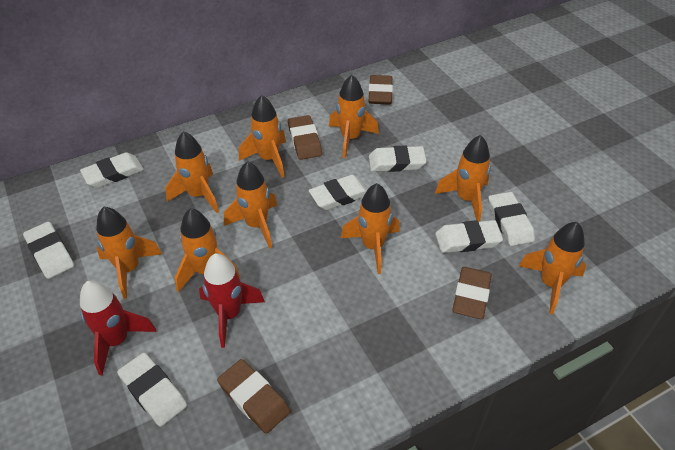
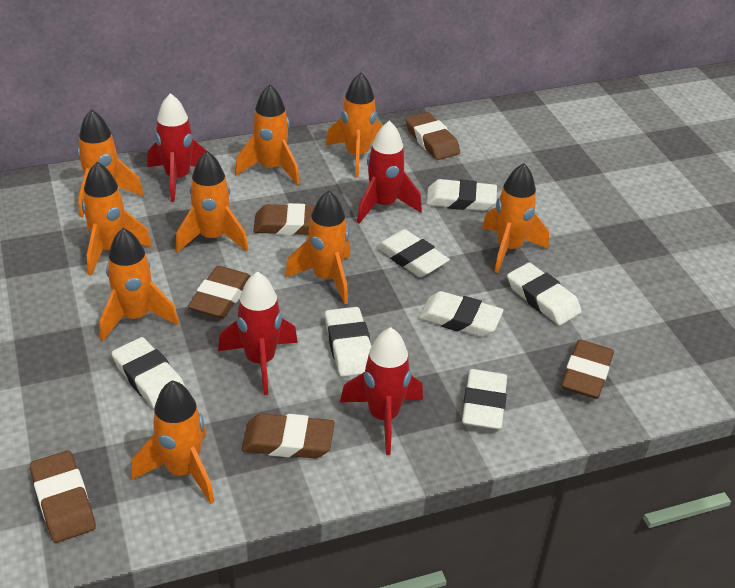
brown eraser: 4 -> 6
red rocket: 2 -> 4

